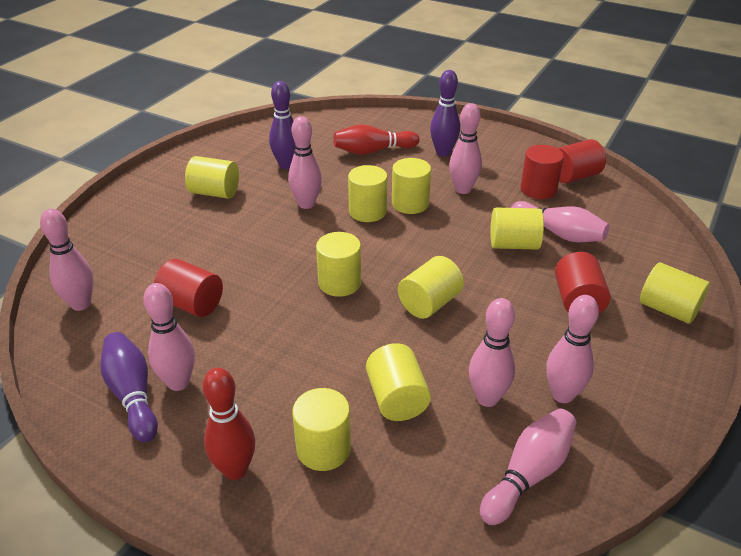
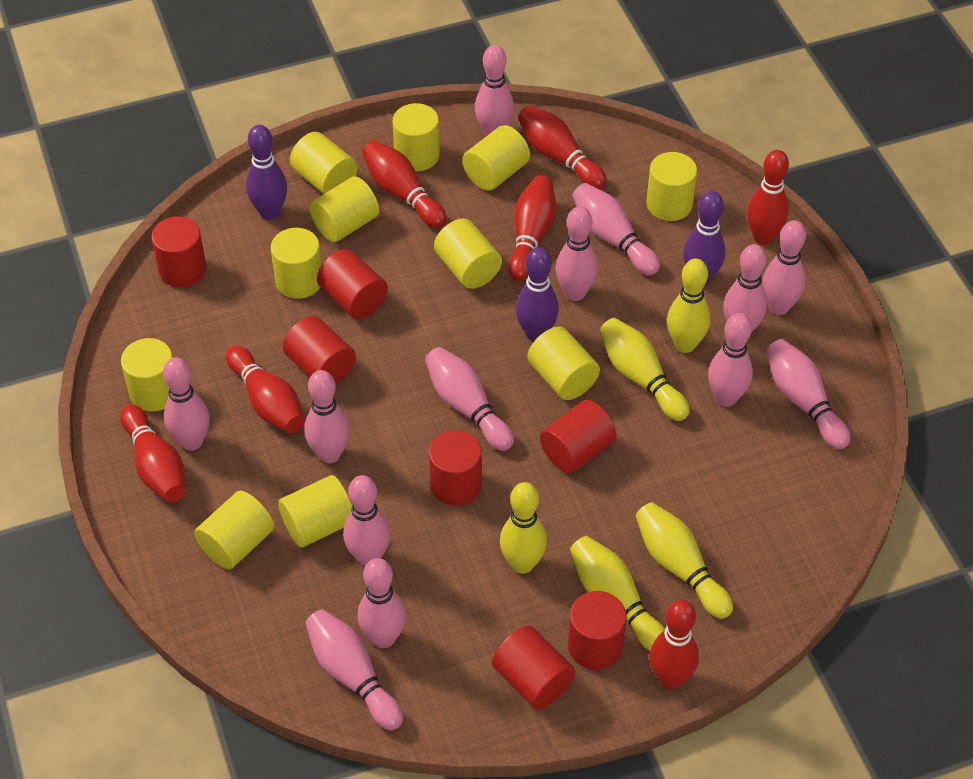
pink bowling pin: 8 -> 13
red bowling pin: 2 -> 7
red cylinder: 4 -> 7
yellow bowling pin: 0 -> 5
yellow cylinder: 9 -> 11

